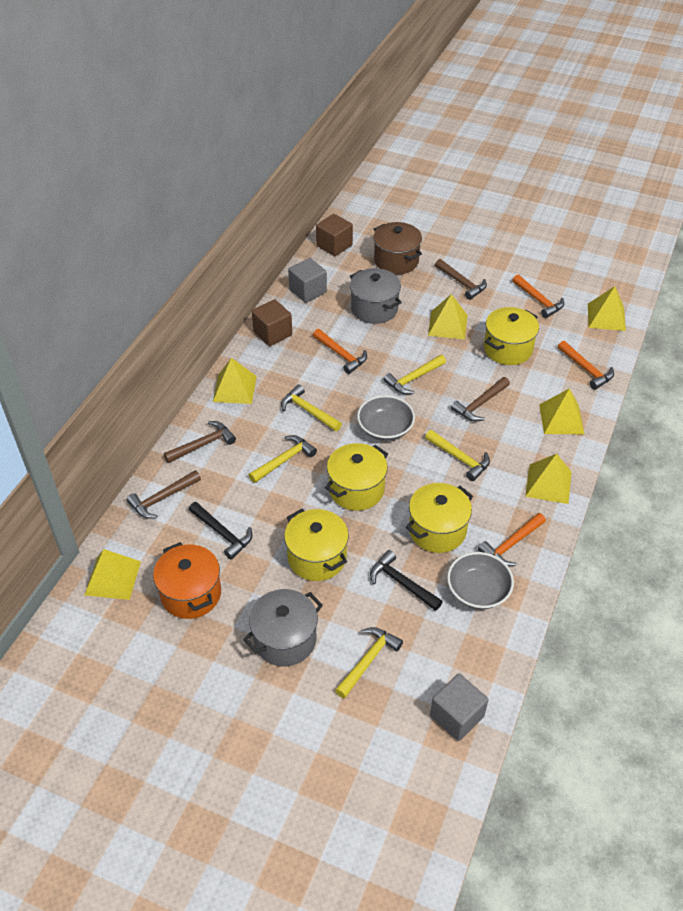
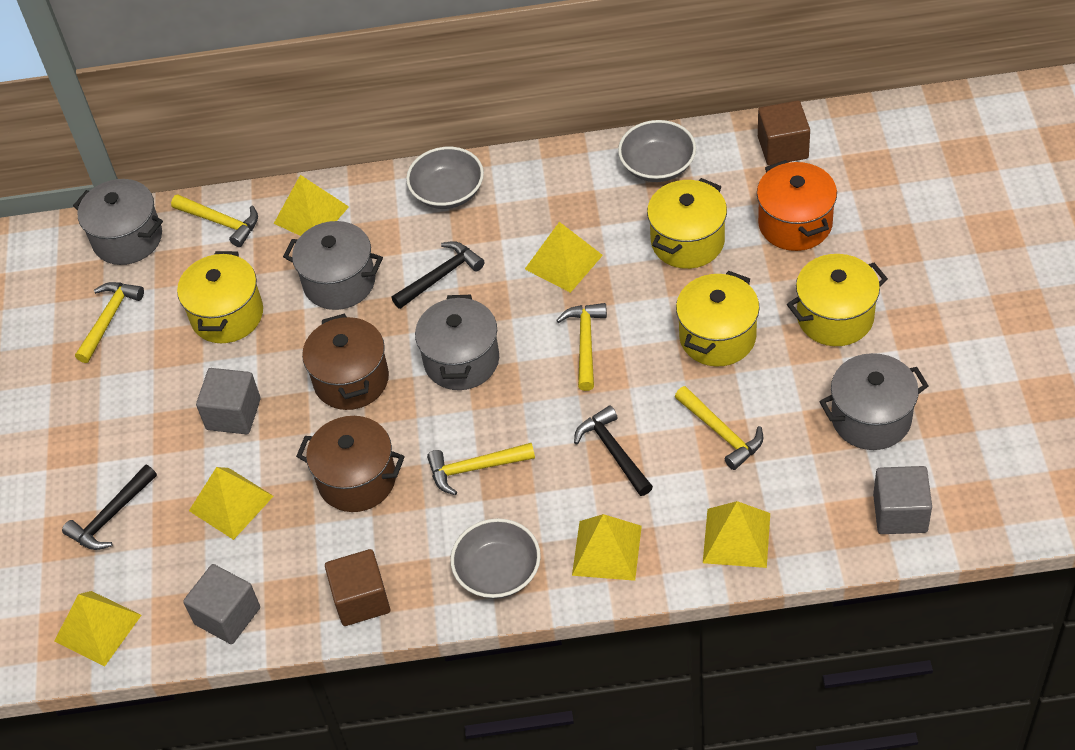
black hammer: 2 -> 3
brown hammer: 4 -> 0
brown pot: 1 -> 2
grey bowl: 2 -> 3
grey cube: 2 -> 3
grey pot: 2 -> 4
orange hammer: 4 -> 0

